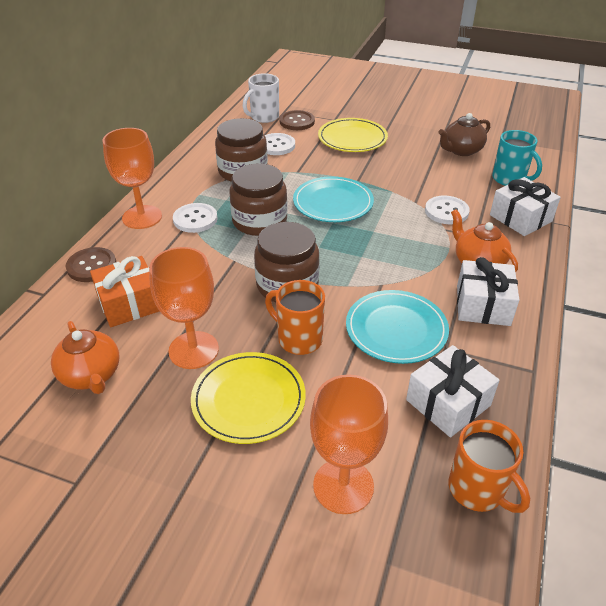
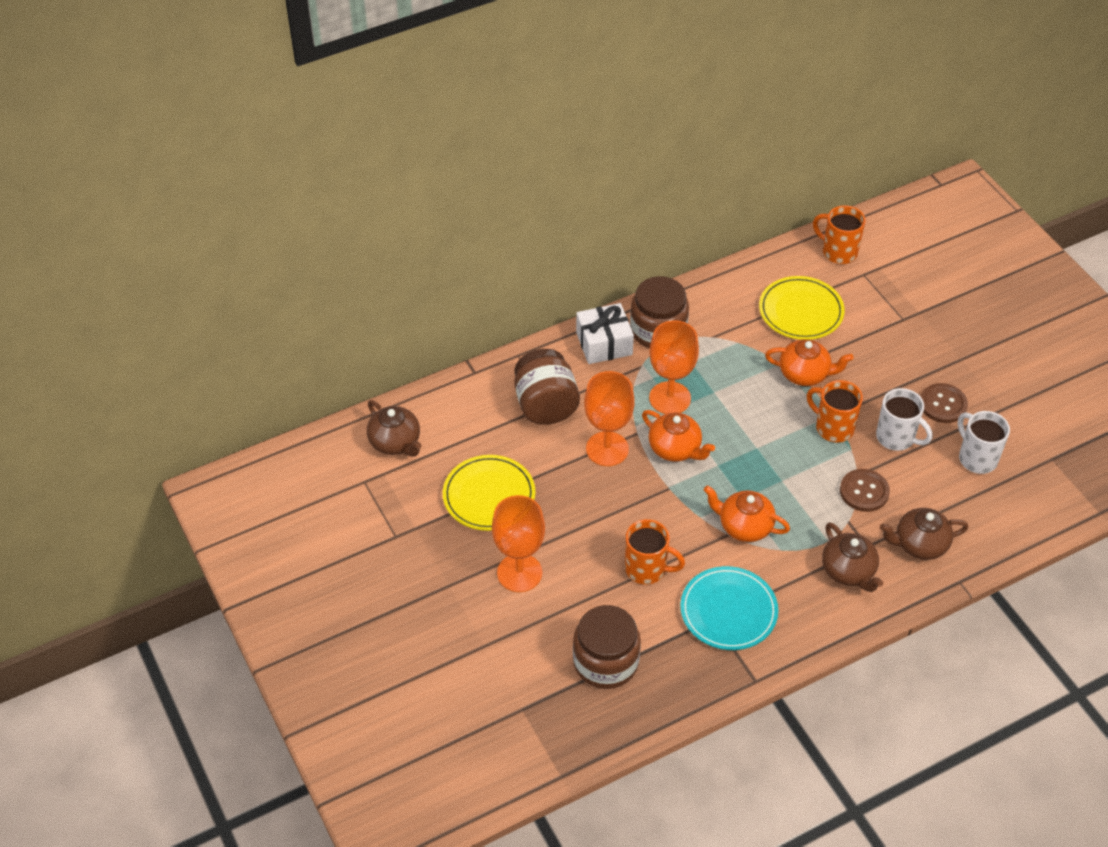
brown teapot: 1 -> 3
orange gift: 1 -> 0
orange mug: 2 -> 3
orange teapot: 2 -> 3
turquoise mug: 1 -> 0
turquoise plate: 2 -> 1
white button: 3 -> 0
white gift: 3 -> 1
white mug: 1 -> 2

